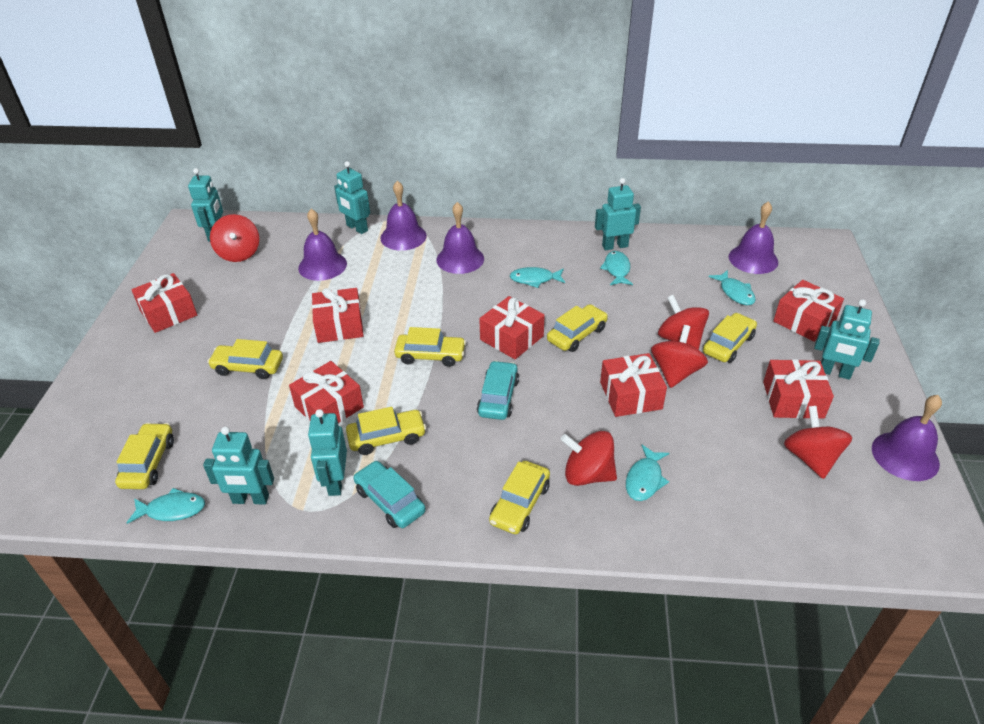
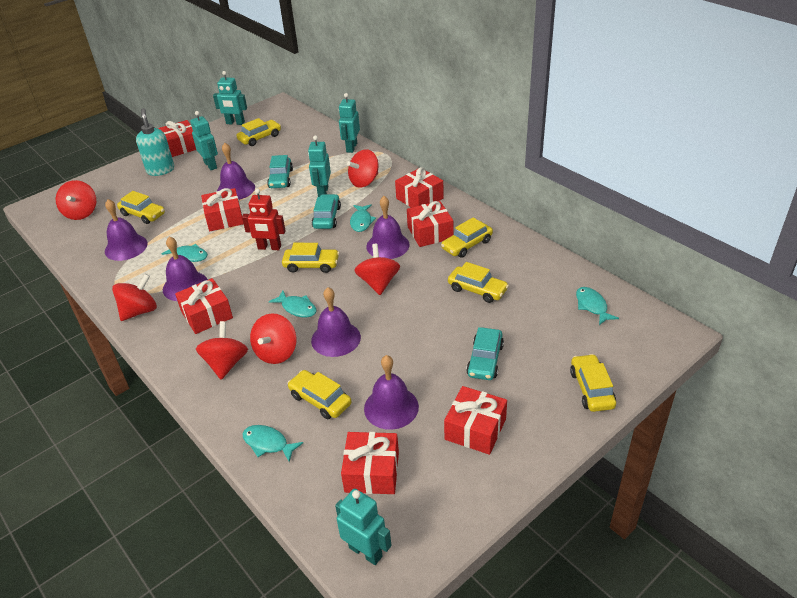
purple bell: 5 -> 6
red robot: 0 -> 1
red spinning top: 5 -> 6
turquoise car: 2 -> 3
turquoise robot: 6 -> 5
turquoise soap dispenser: 0 -> 1

